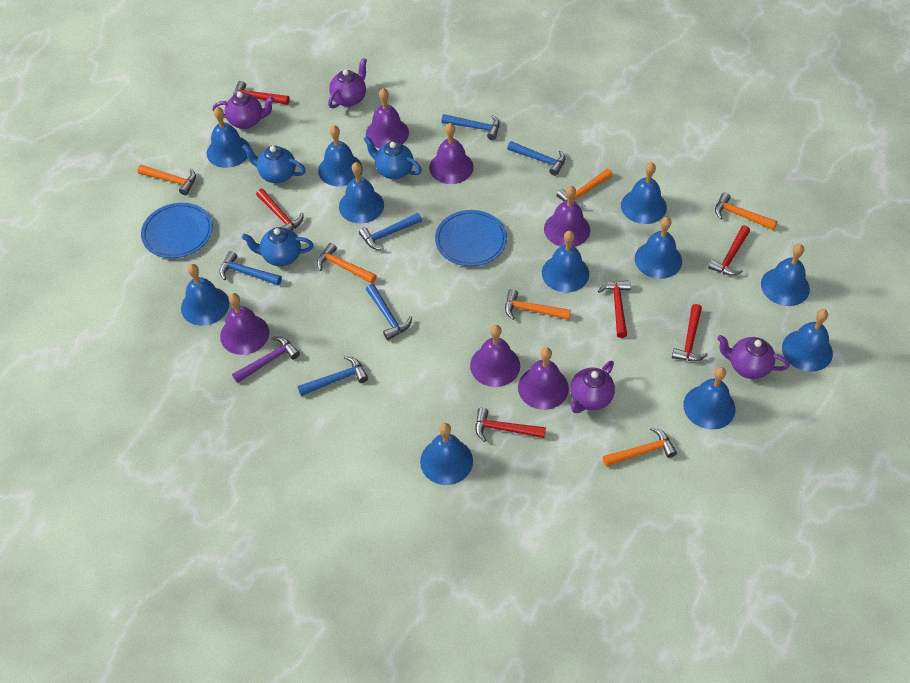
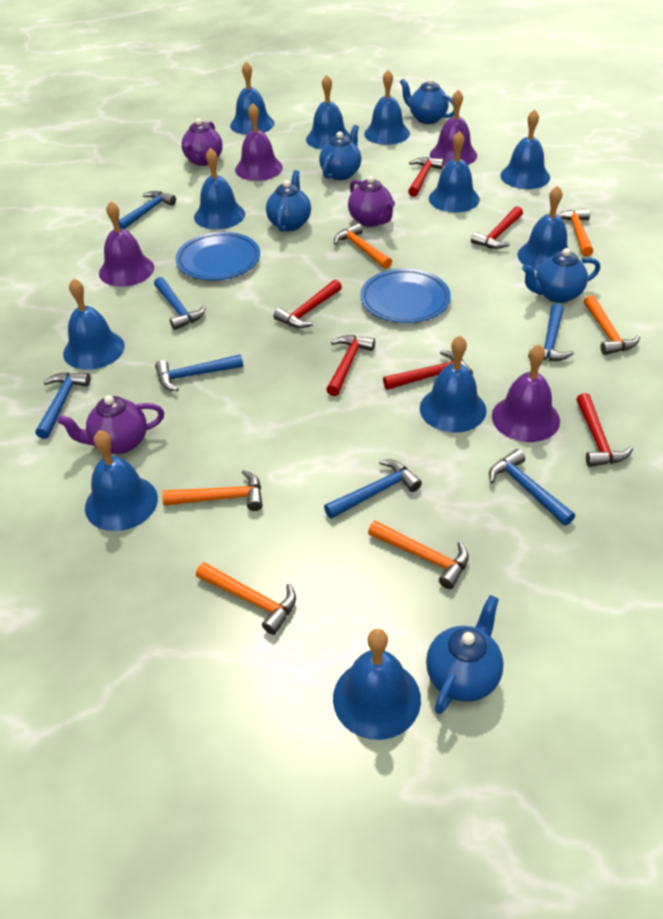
blue hammer: 6 -> 7
blue teapot: 3 -> 5
purple bell: 6 -> 4
purple hammer: 1 -> 0
purple teapot: 4 -> 3

